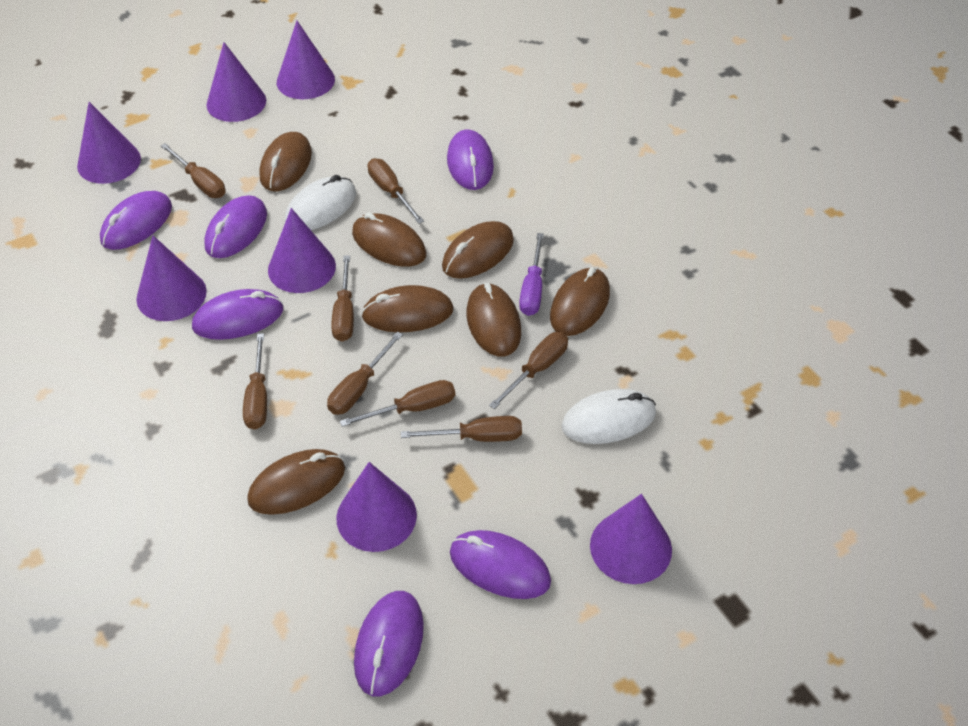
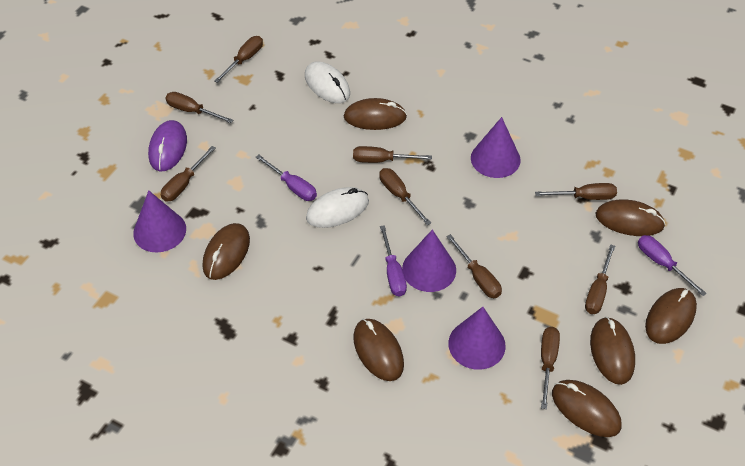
brown screwdriver: 8 -> 9
purple cone: 7 -> 4
purple mouse: 6 -> 1
purple screwdriver: 1 -> 3

